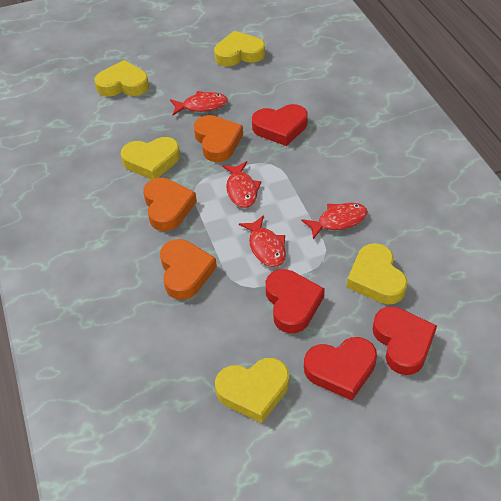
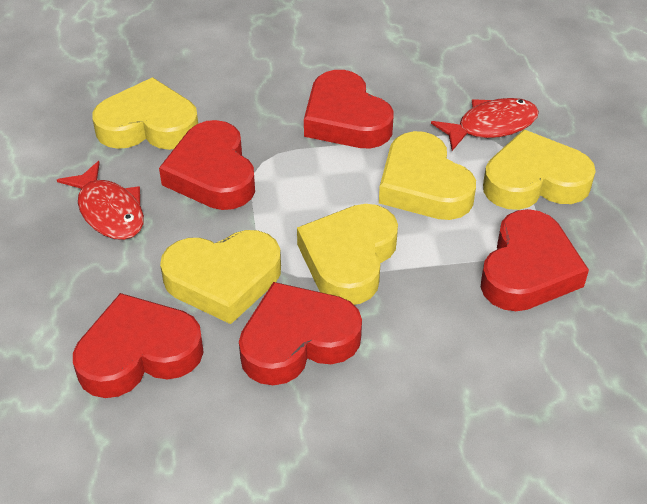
orange heart: 3 -> 0
red fish: 4 -> 2
red heart: 4 -> 5

